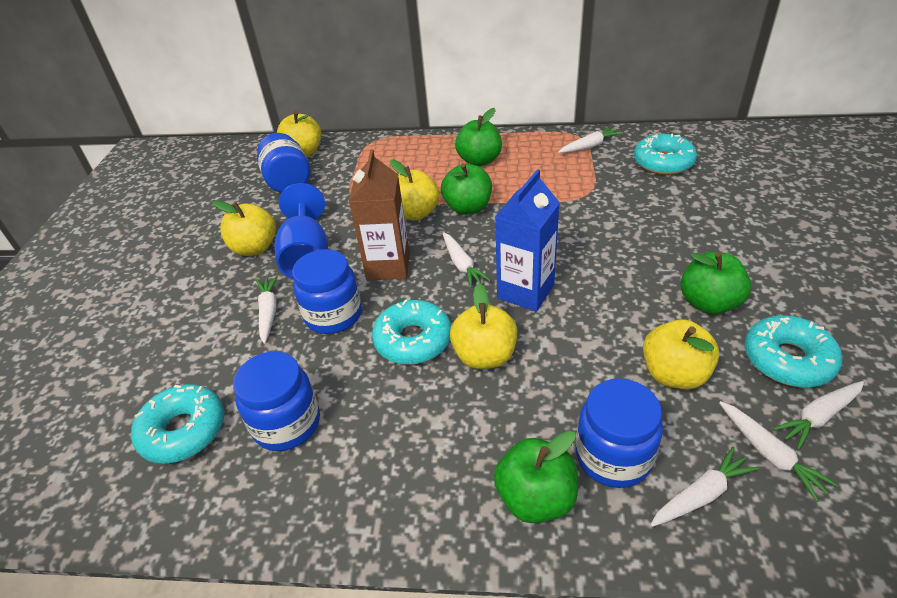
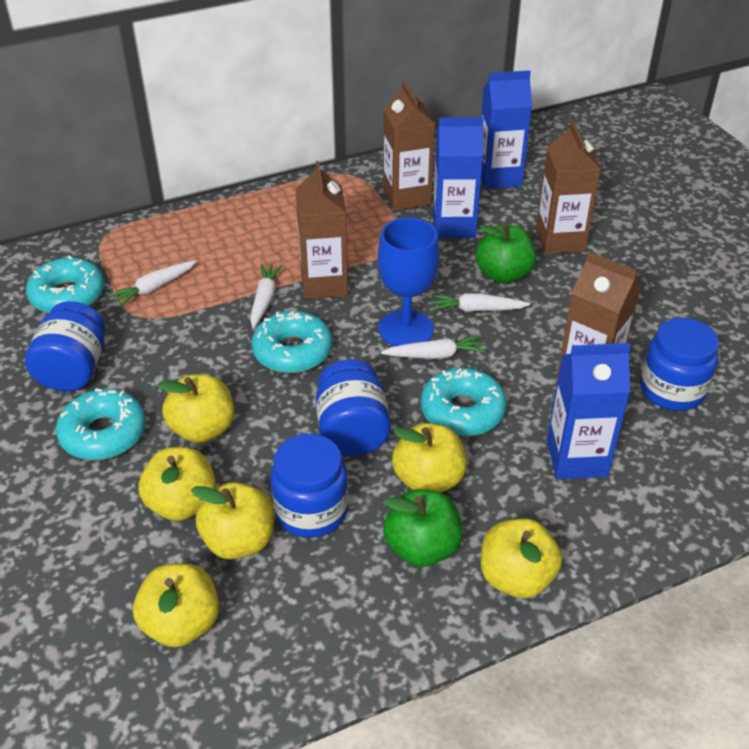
blue carton: 1 -> 3
brown carton: 1 -> 4
green apple: 4 -> 2
white carrot: 6 -> 4
yellow apple: 5 -> 6

